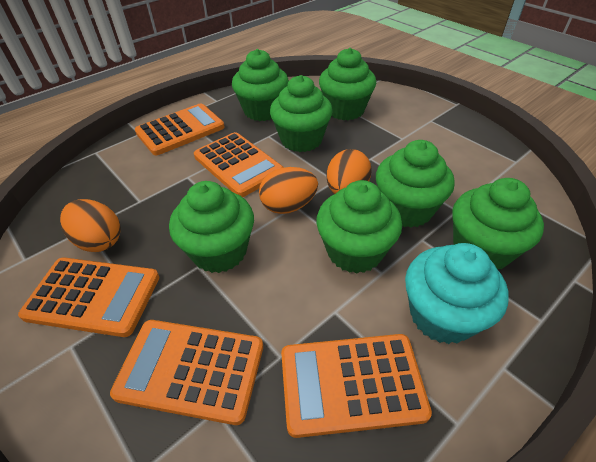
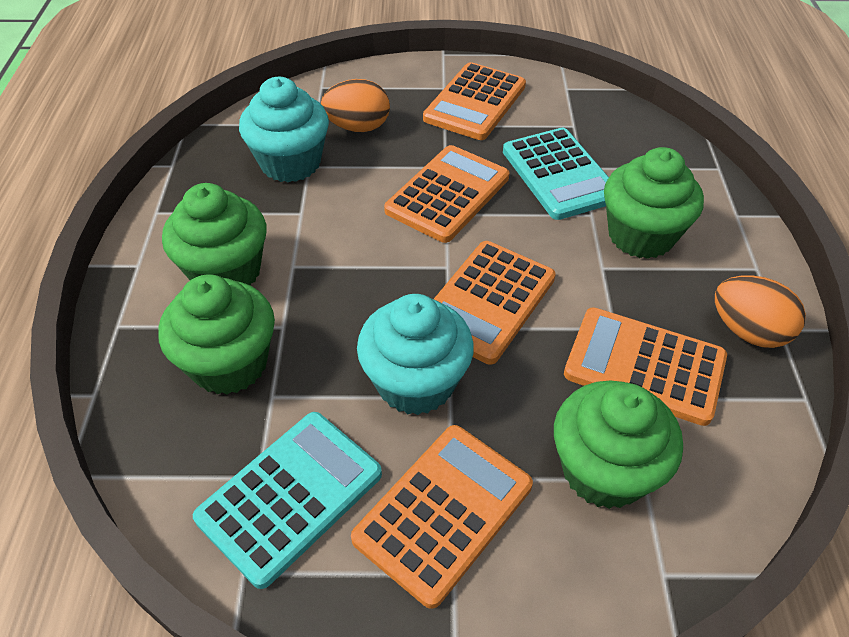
green cupcake: 7 -> 4
orange egg: 3 -> 2
turquoise calculator: 0 -> 2
turquoise cupcake: 1 -> 2

